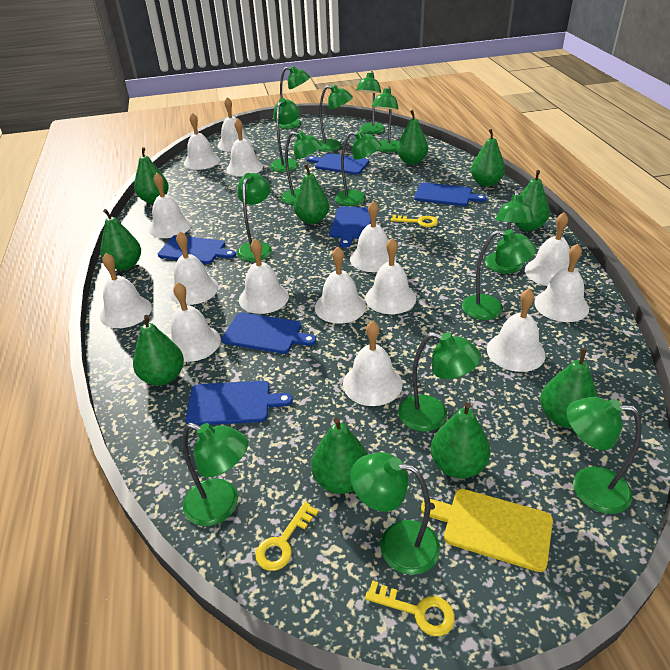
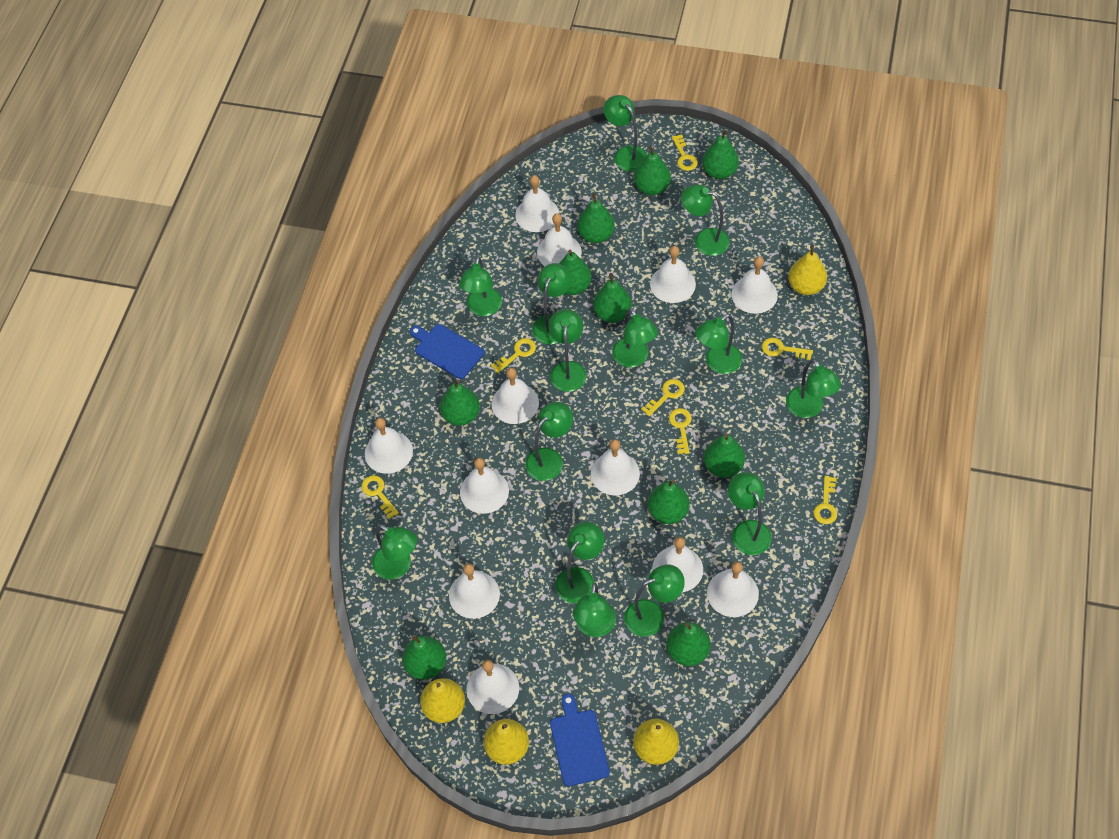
blue cutting board: 6 -> 2
white bell: 15 -> 12
yellow cutting board: 1 -> 0
yellow key: 3 -> 7
yellow pear: 0 -> 4

